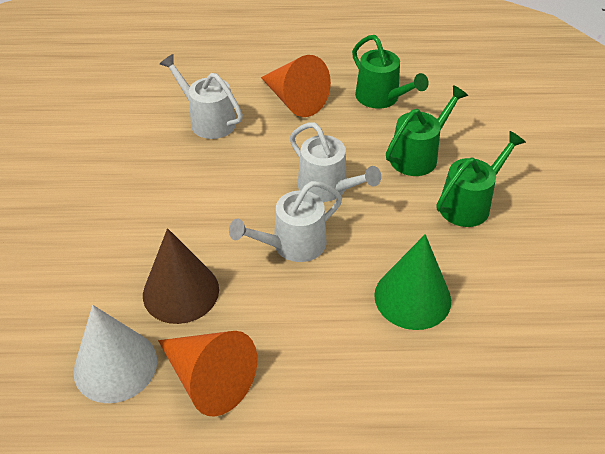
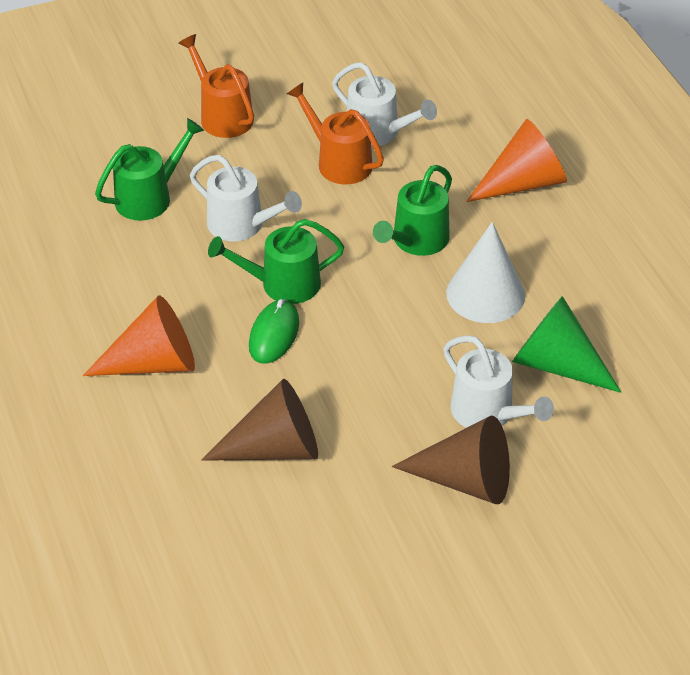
brown cone: 1 -> 2
green mouse: 0 -> 1
orange watering can: 0 -> 2

